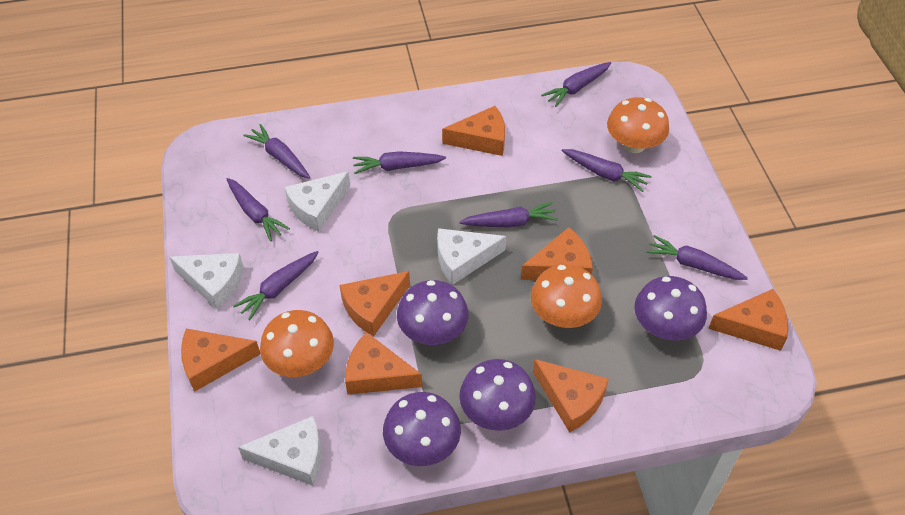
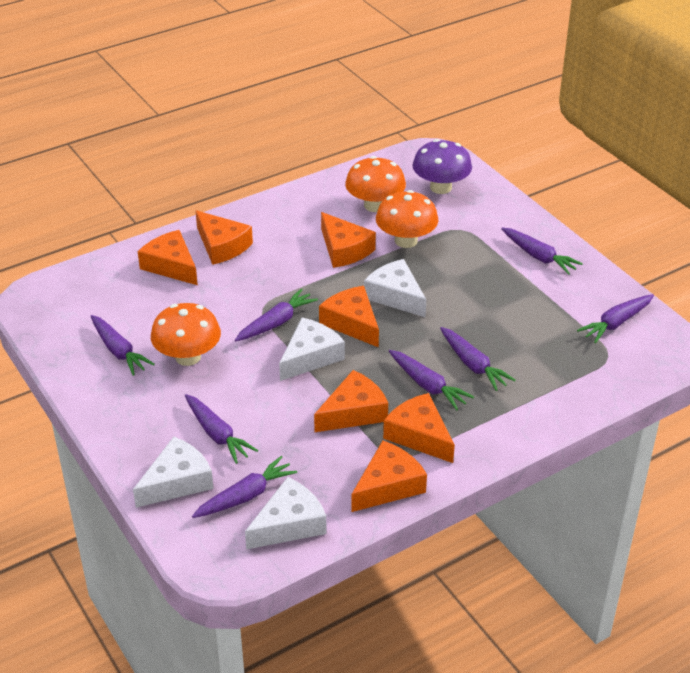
purple mushroom: 4 -> 1

